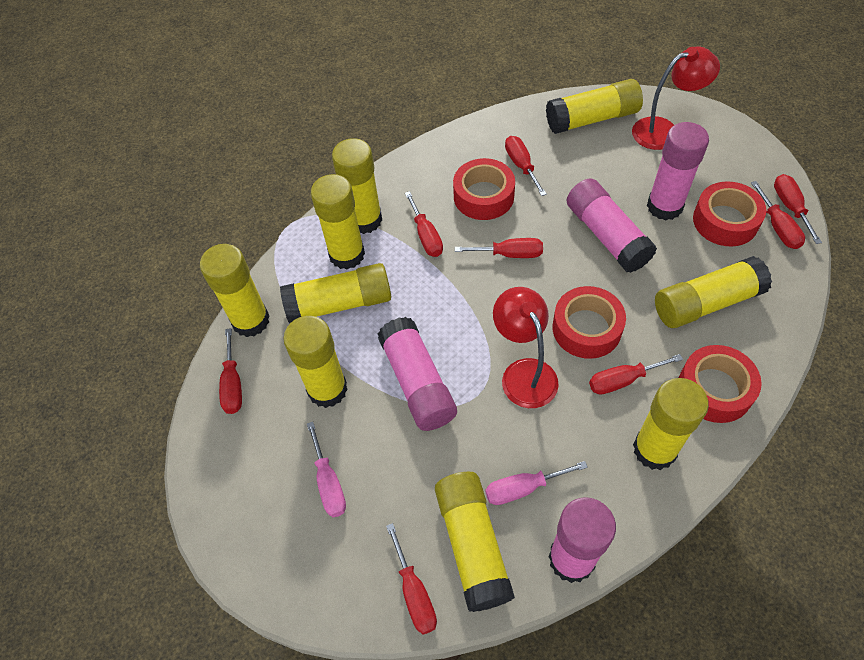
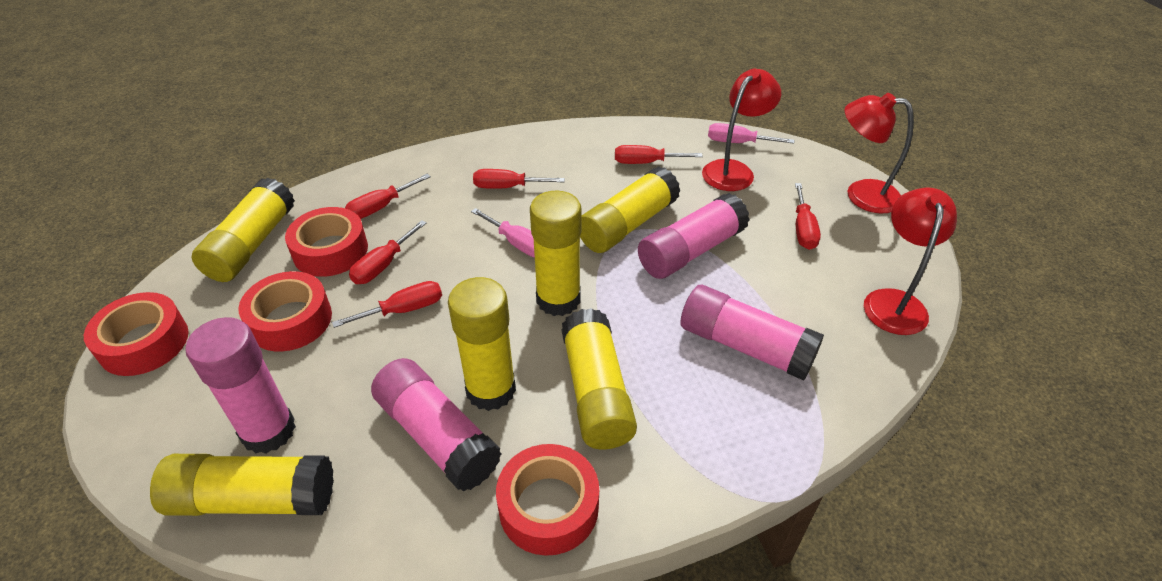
red lamp: 2 -> 3
red screwdriver: 8 -> 6
yellow glue stick: 9 -> 6

